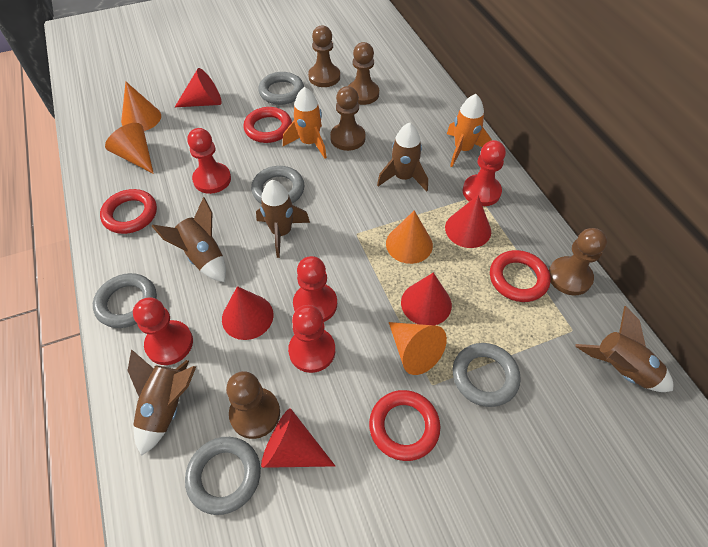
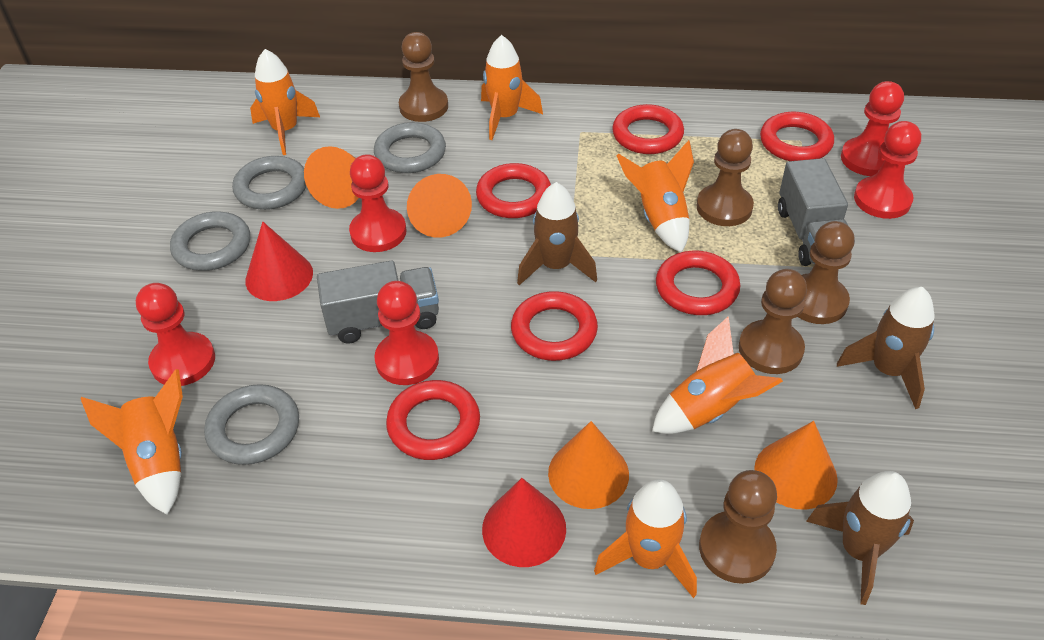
brown rocket: 5 -> 3
grey ring: 5 -> 4
grey truck: 0 -> 2
orange rocket: 2 -> 6
red cone: 5 -> 2
red ring: 4 -> 6

